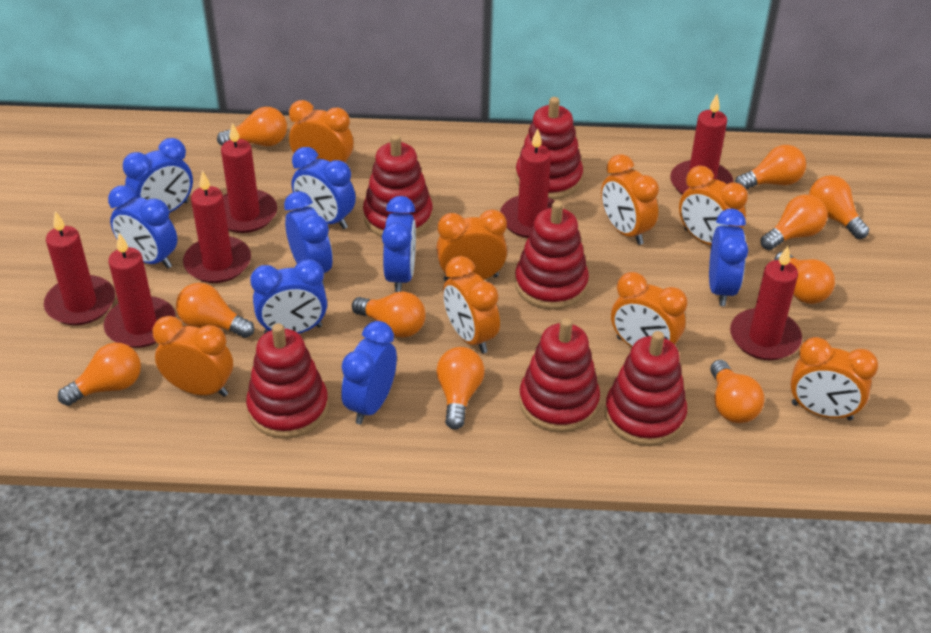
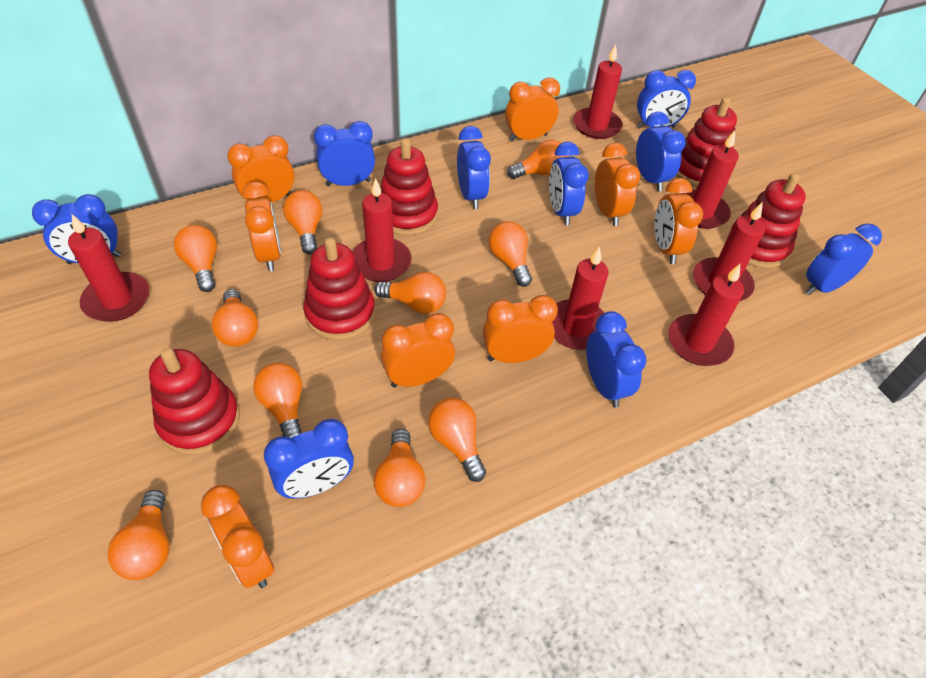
blue clock: 8 -> 9
red stacking toy: 6 -> 5

